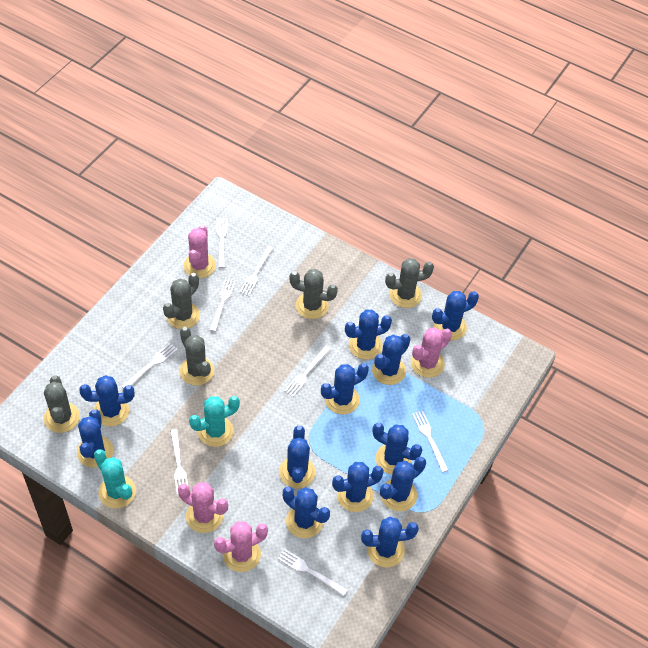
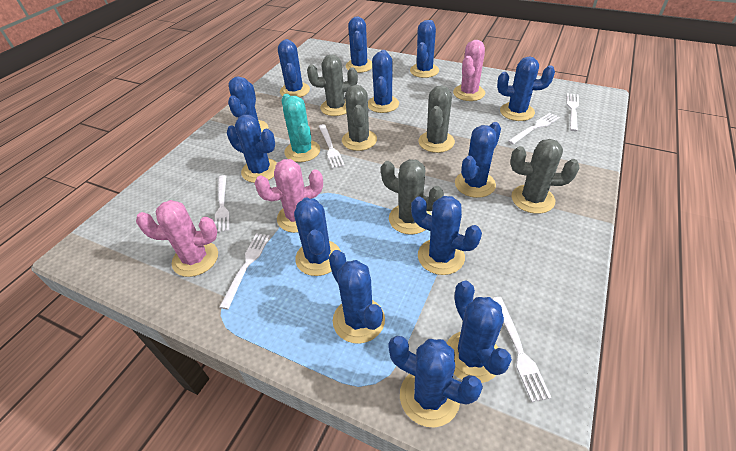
blue cactus: 12 -> 13
pink cactus: 4 -> 3
turquoise cactus: 2 -> 1
white fork: 8 -> 6

